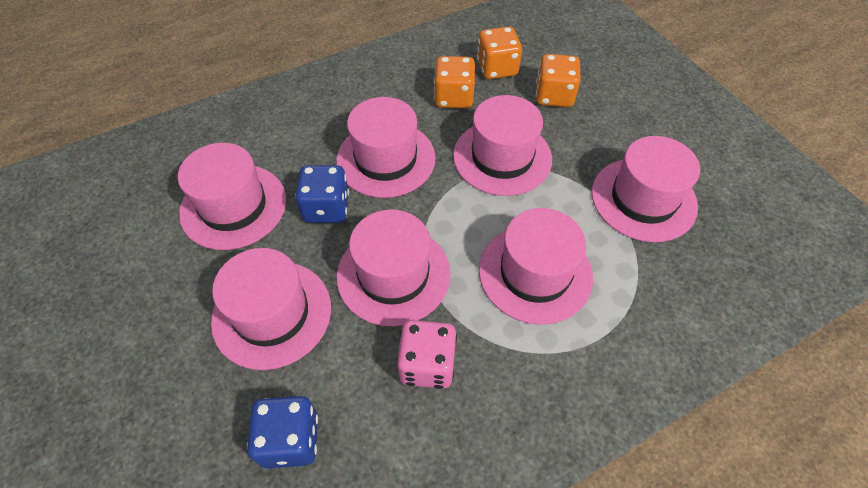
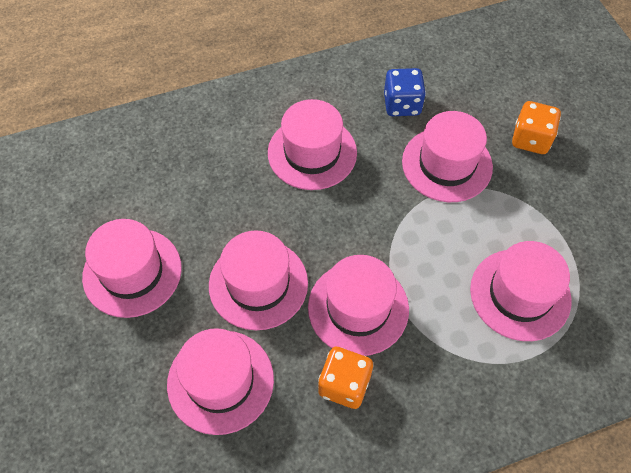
blue dice: 2 -> 1
orange dice: 3 -> 2
pink dice: 1 -> 0

